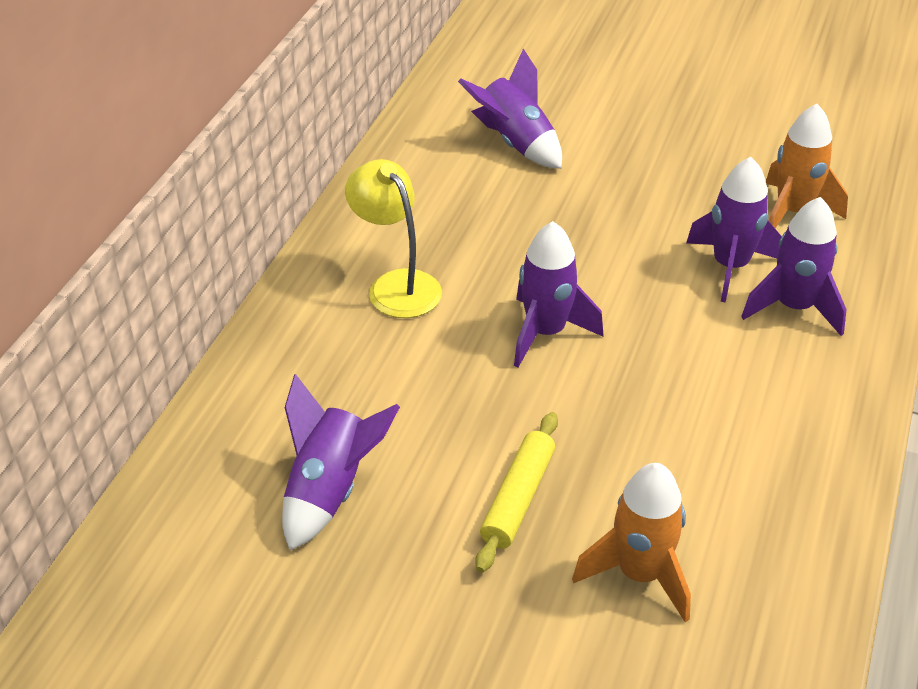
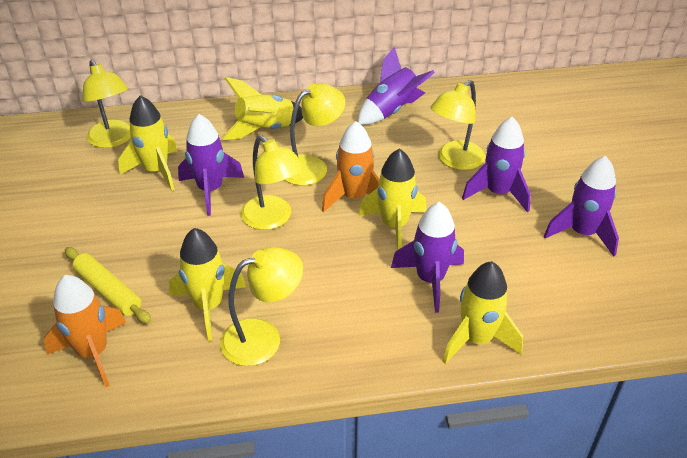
yellow lamp: 1 -> 5
yellow rocket: 0 -> 5

